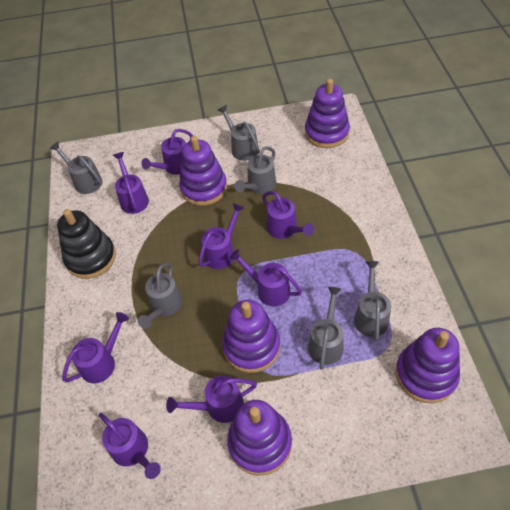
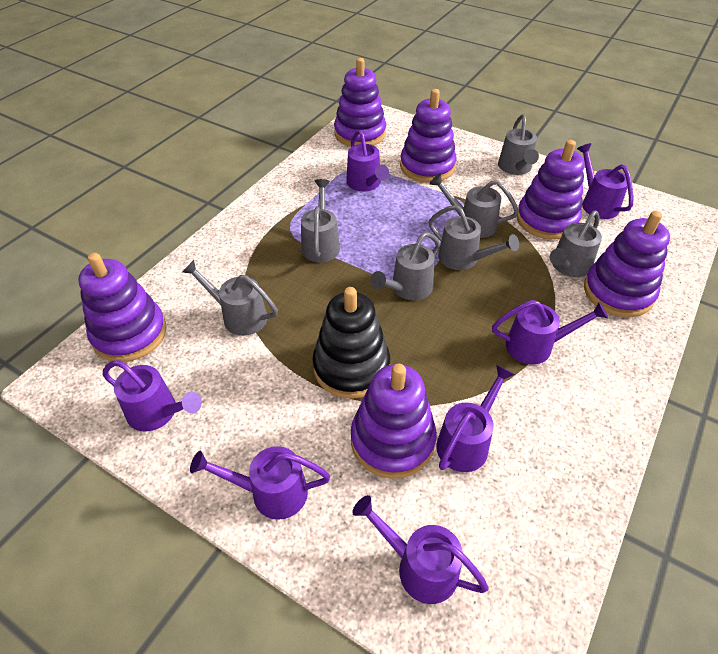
grey watering can: 6 -> 7
purple stacking toy: 5 -> 6
purple watering can: 8 -> 7

